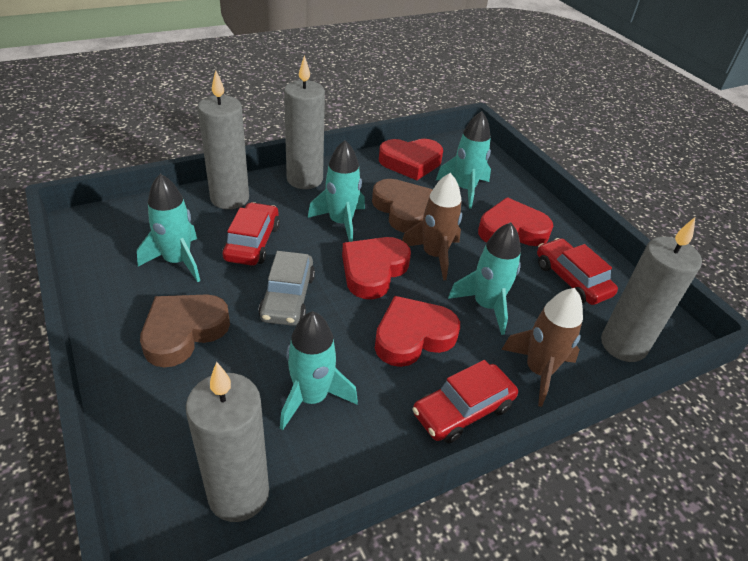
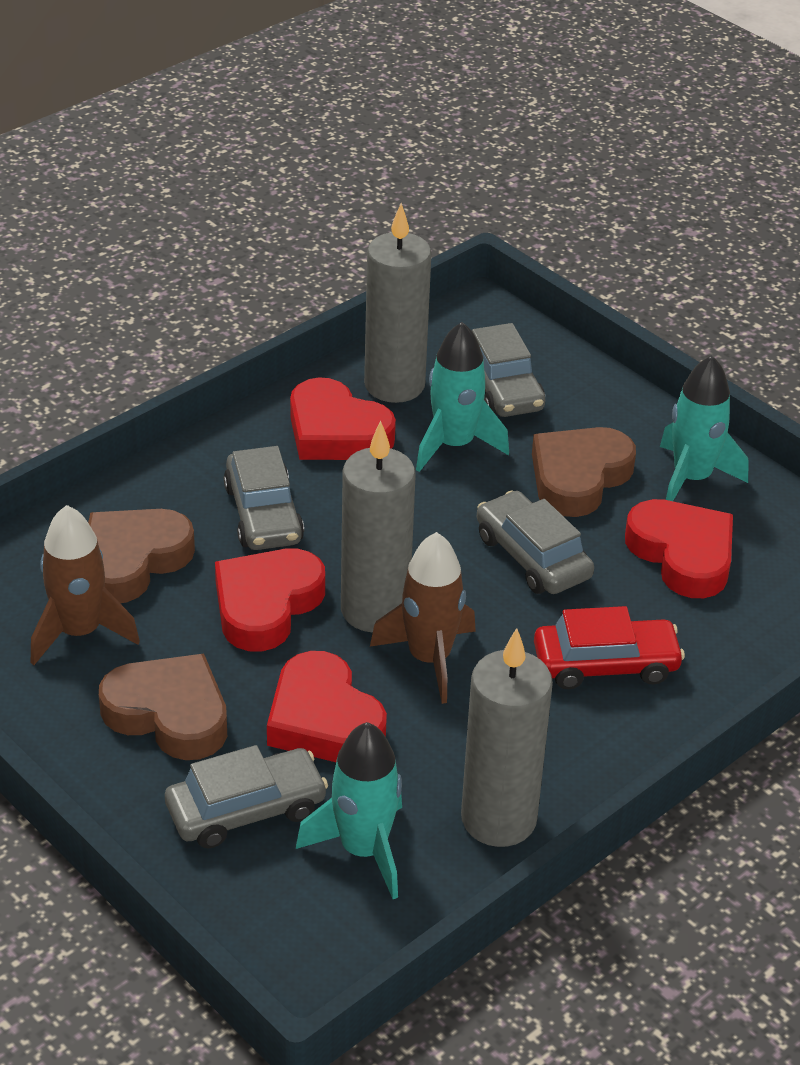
brown heart: 2 -> 3
grey candle: 4 -> 3
grey car: 1 -> 4
red car: 3 -> 1
turquoise rocket: 5 -> 3

